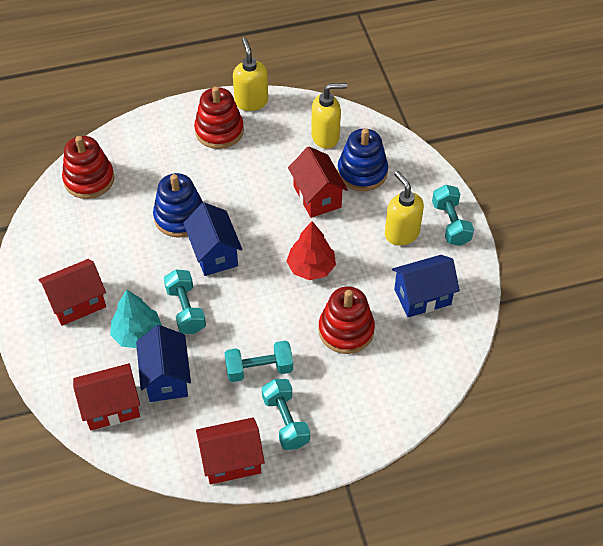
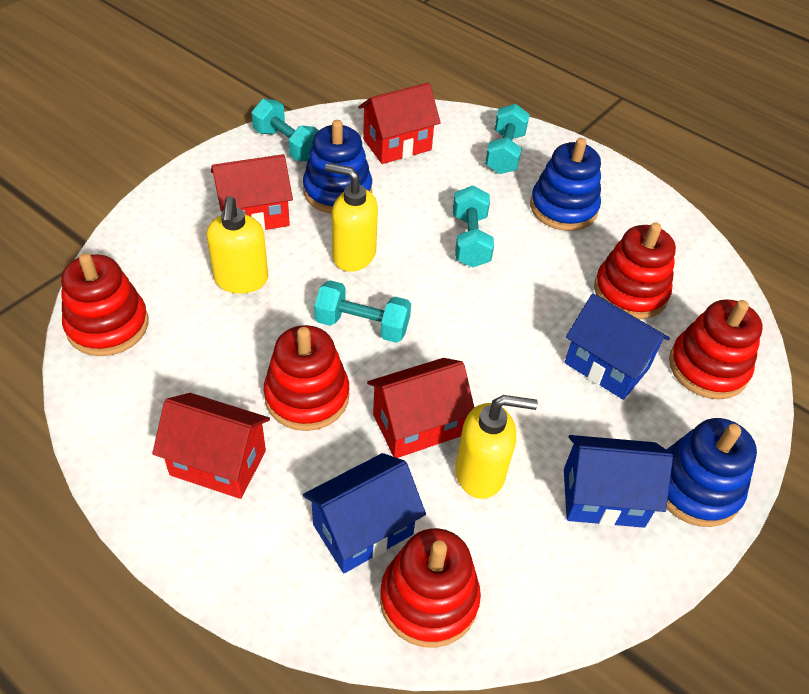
blue stacking toy: 2 -> 3
red stacking toy: 3 -> 5
red tree: 1 -> 0
turquoise tree: 1 -> 0

